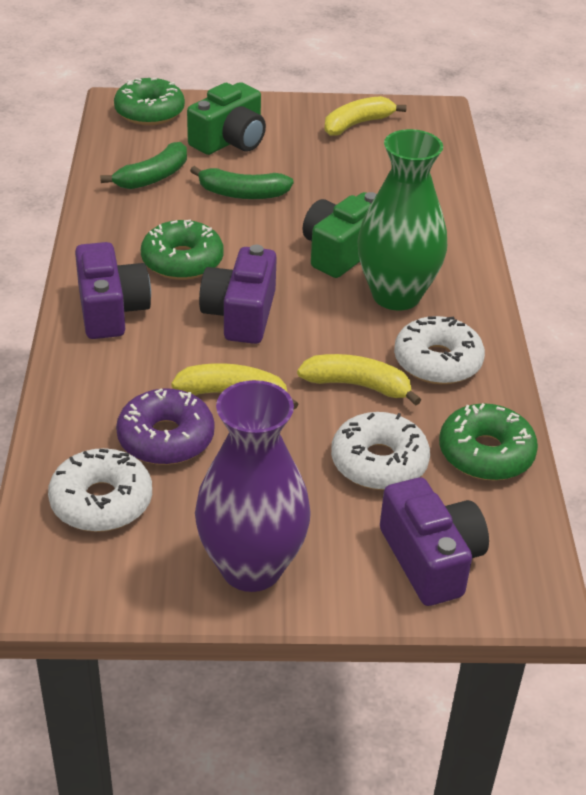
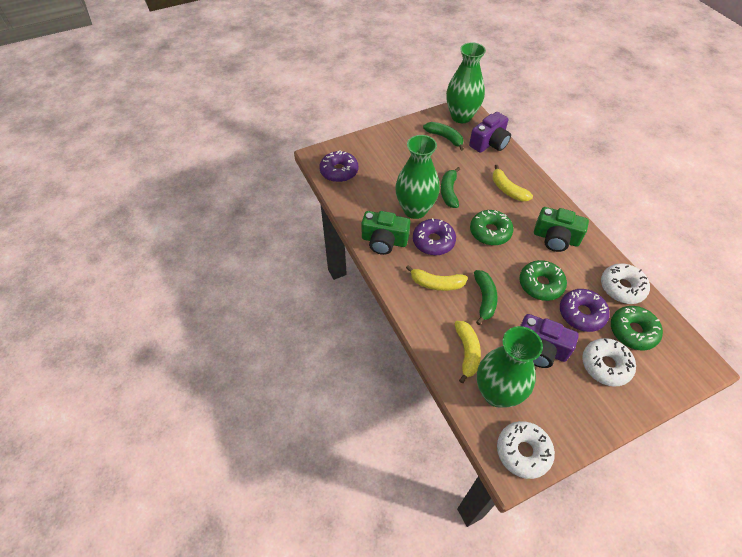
green banana: 2 -> 3
green vase: 1 -> 3
purple camera: 3 -> 2
purple donut: 1 -> 3
purple vase: 1 -> 0

